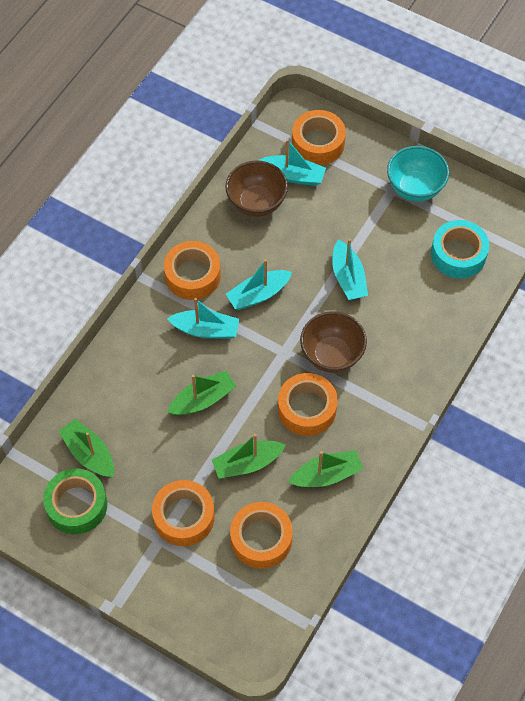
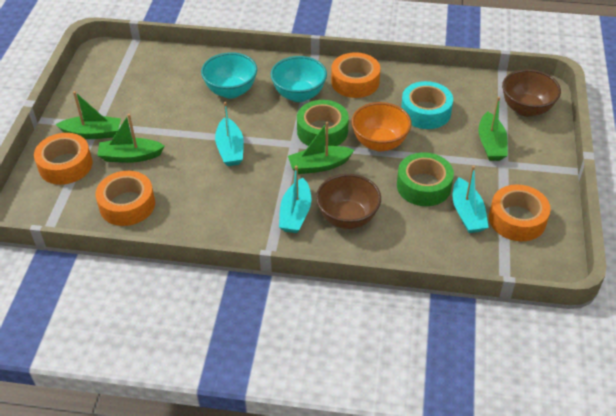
green tape: 1 -> 2
orange bowl: 0 -> 1
orange tape: 5 -> 4
turquoise boat: 4 -> 3
turquoise bowl: 1 -> 2

